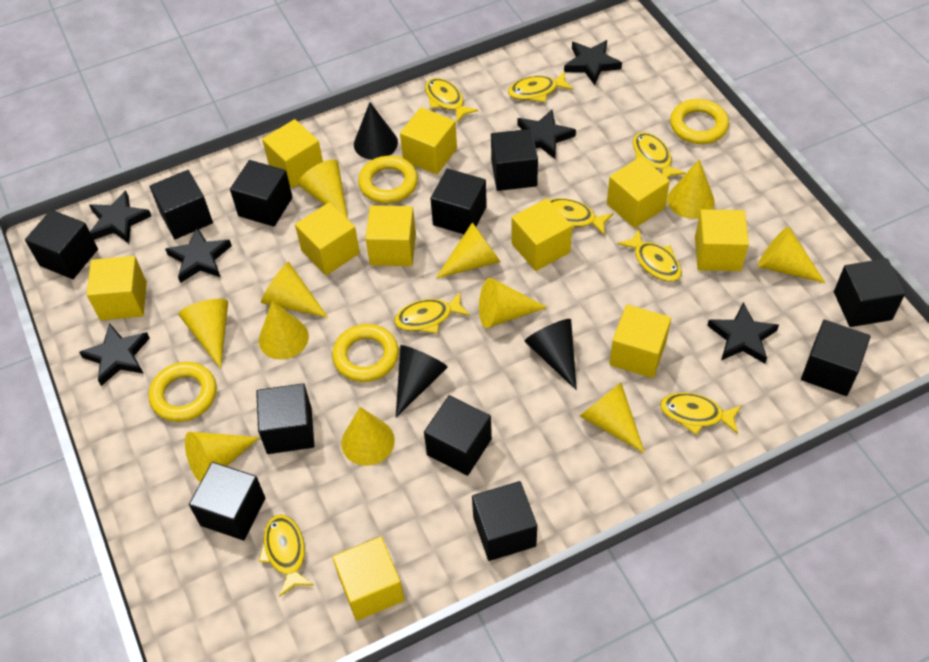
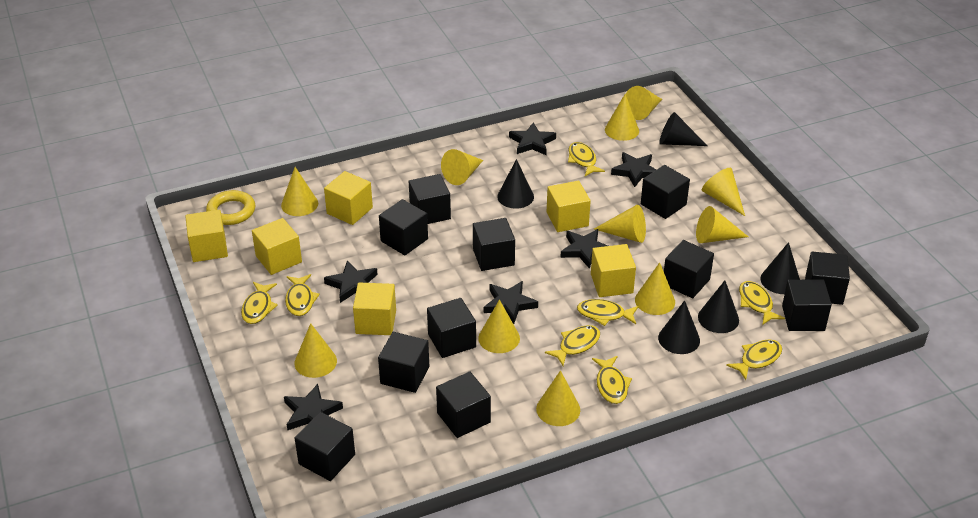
black cone: 3 -> 5
yellow cube: 10 -> 6
yellow ring: 4 -> 1

